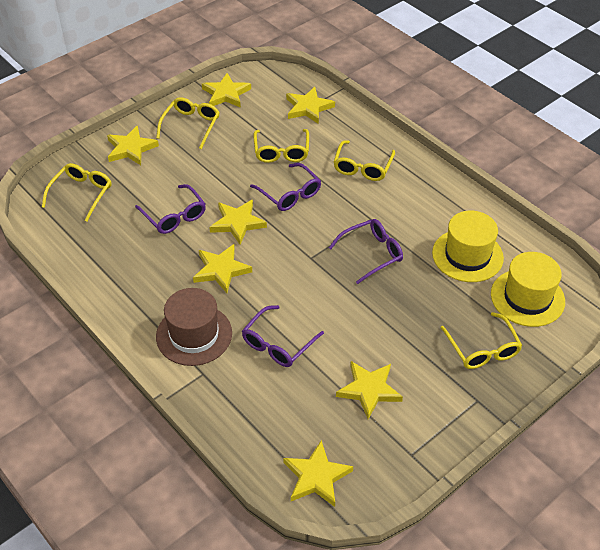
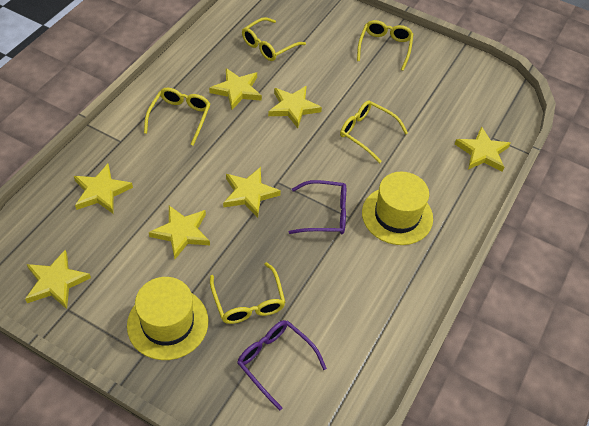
brown hat: 1 -> 0
purple glasses: 4 -> 2

